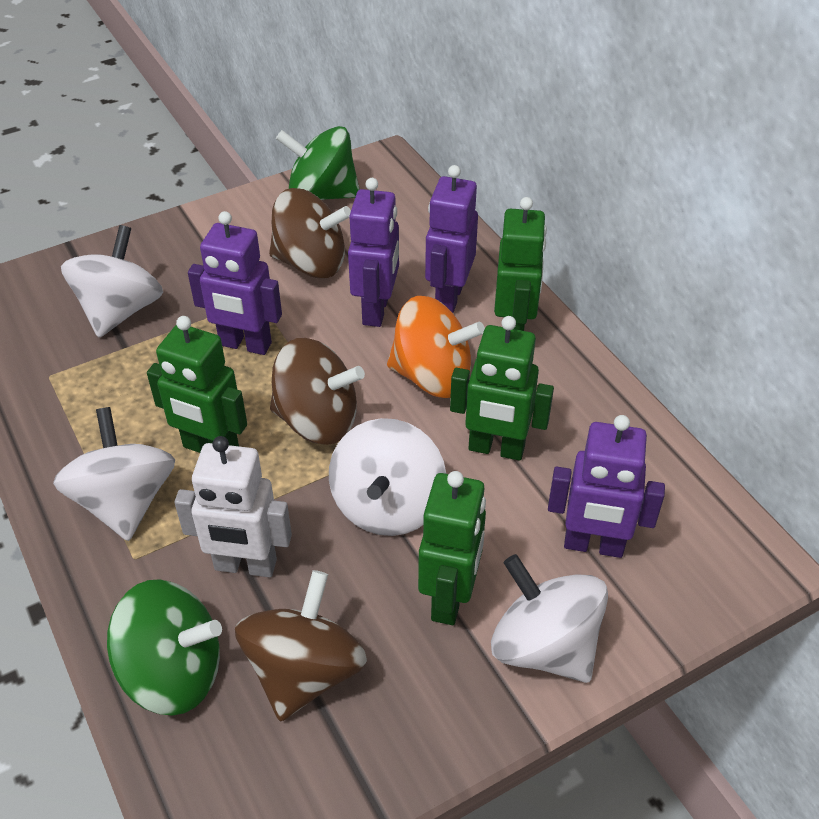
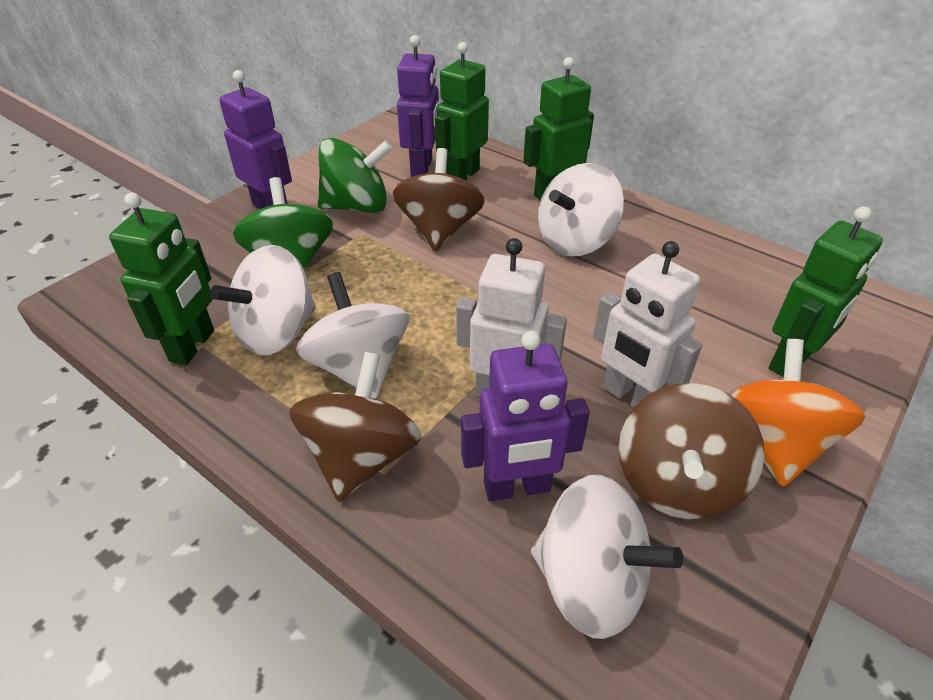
purple robot: 4 -> 3
white robot: 1 -> 2

